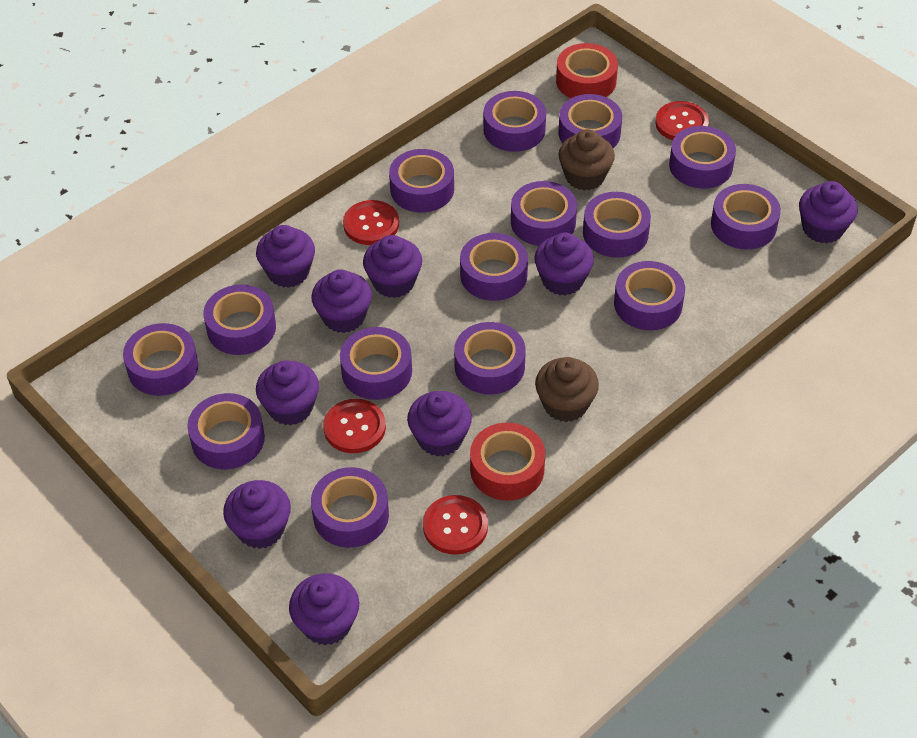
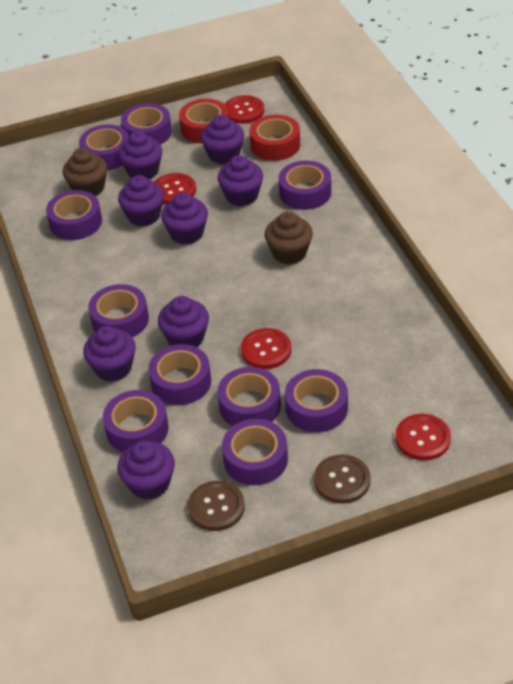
brown button: 0 -> 2
purple cupcake: 9 -> 8
purple tape: 15 -> 10

